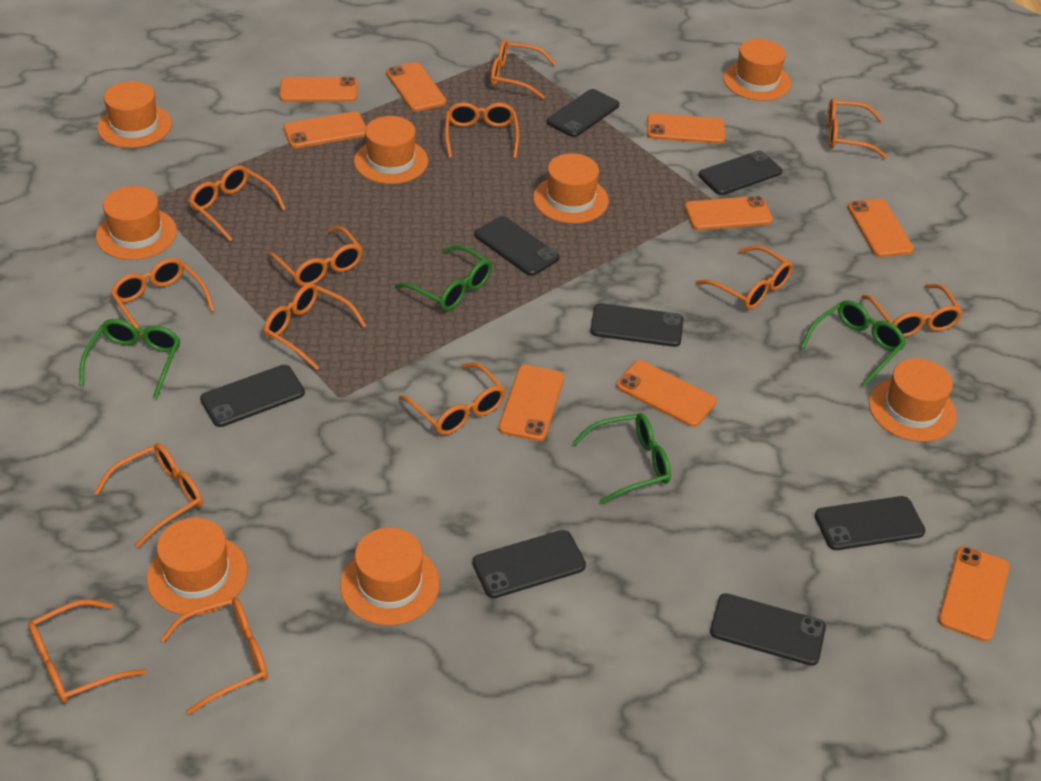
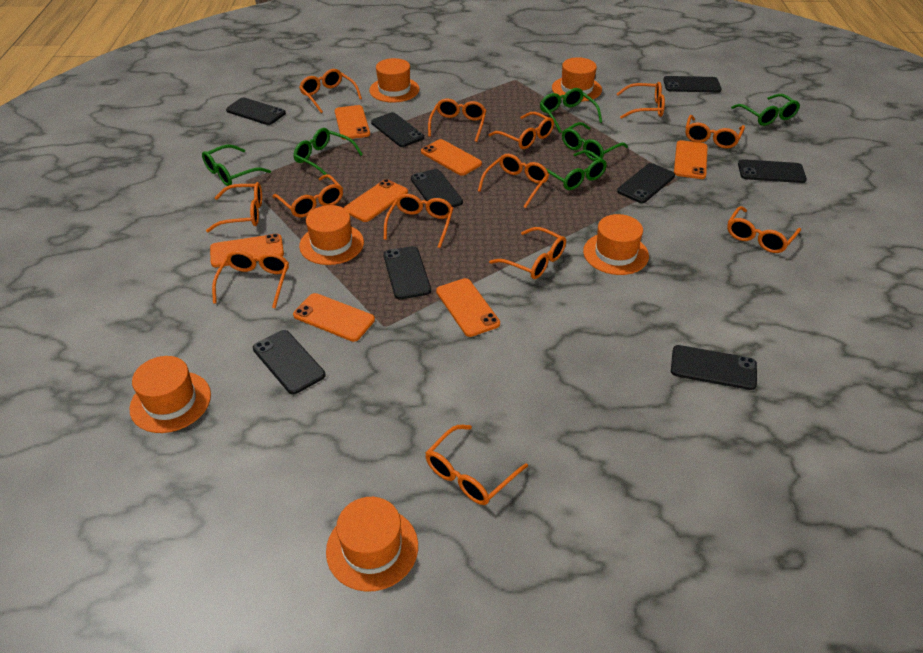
black phone: 8 -> 9
green glasses: 4 -> 6
orange hat: 8 -> 6
orange phone: 9 -> 7

